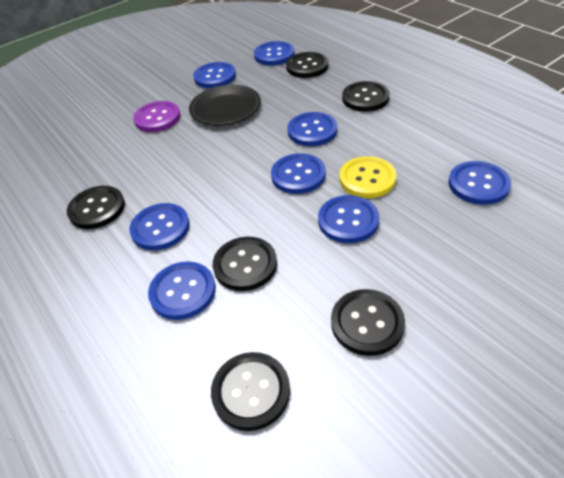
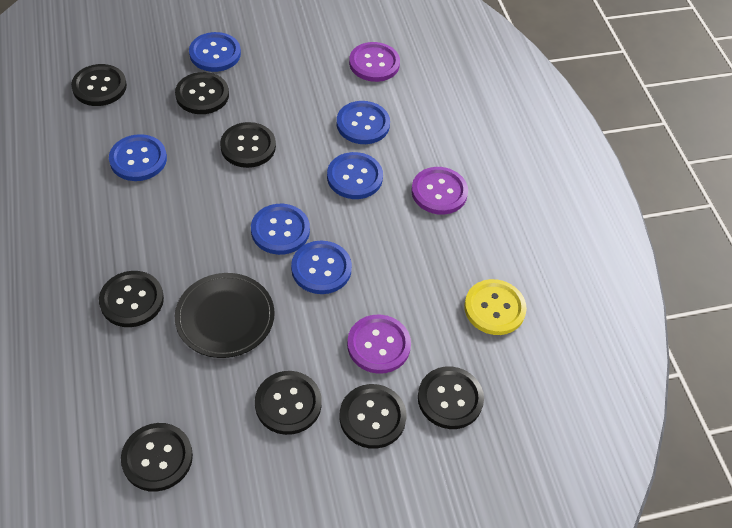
black button: 6 -> 8
blue button: 8 -> 6
purple button: 1 -> 3

